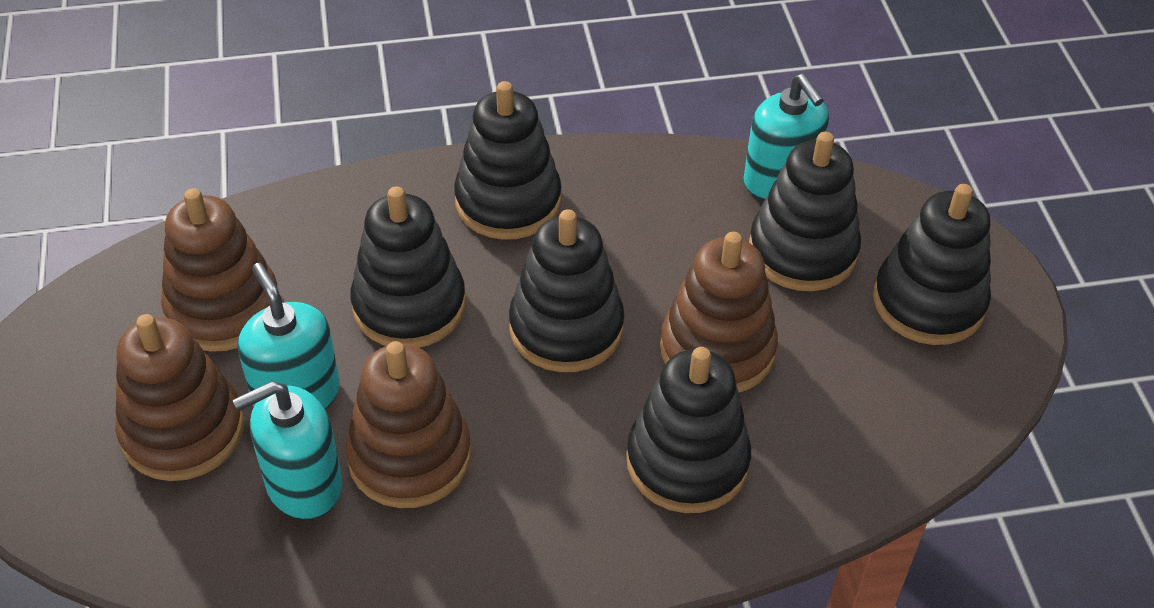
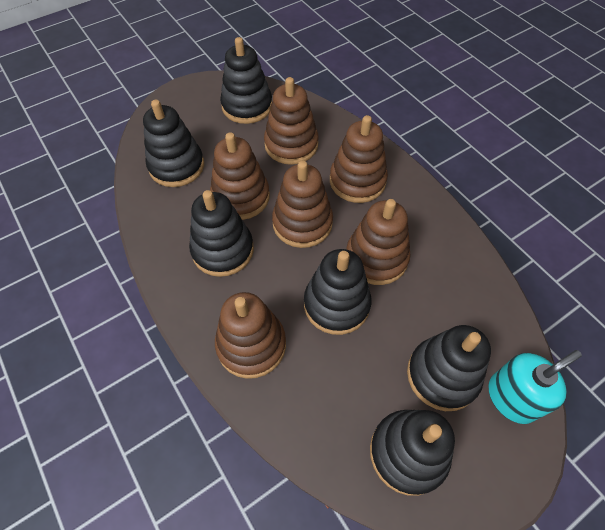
brown stacking toy: 4 -> 6
turquoise soap dispenser: 3 -> 1

